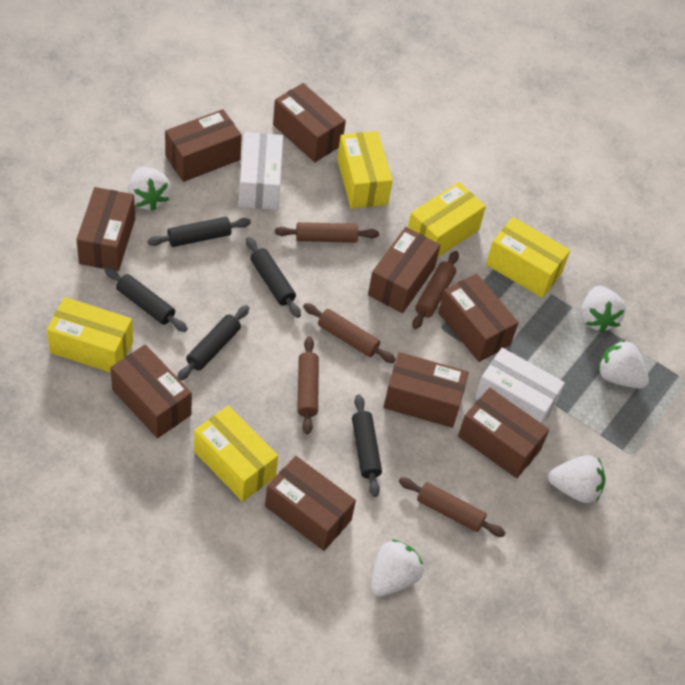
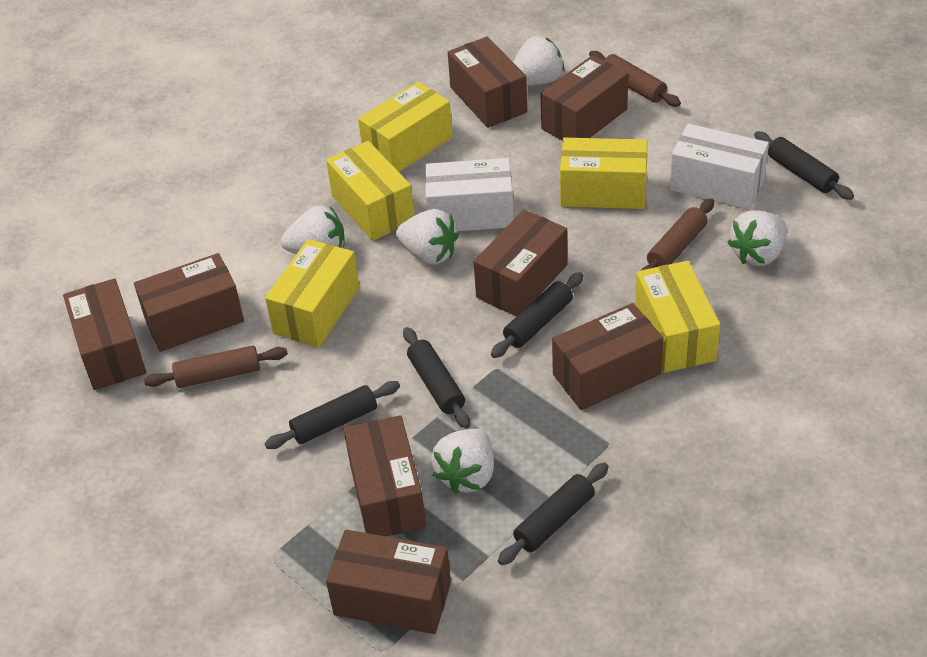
brown box: 9 -> 8
brown rolling pin: 5 -> 3

